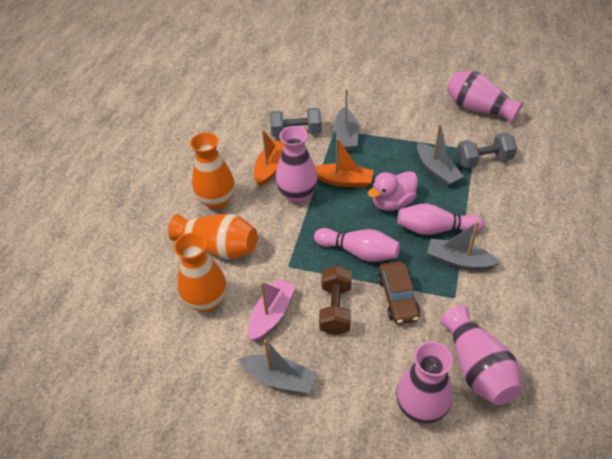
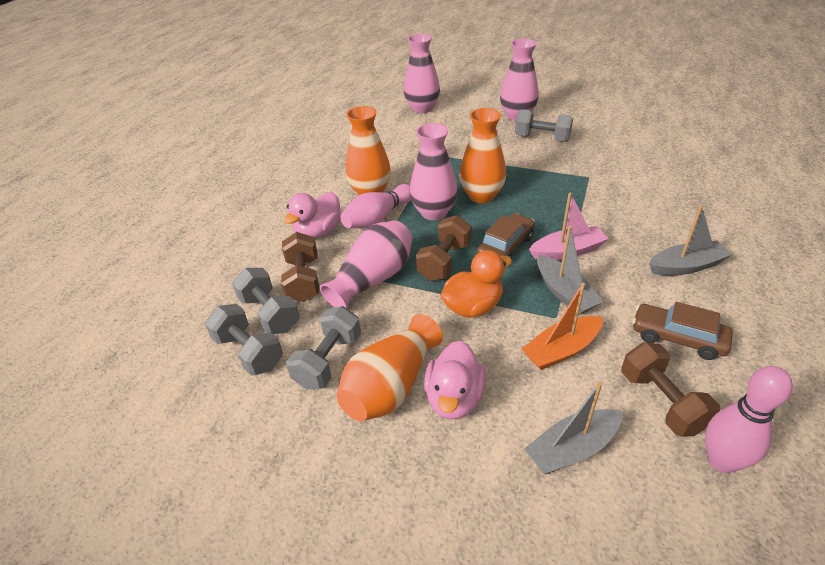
brown car: 1 -> 2
brown dumbbell: 1 -> 3
grey boat: 4 -> 3
grey dumbbell: 2 -> 4
orange boat: 2 -> 1
orange duck: 0 -> 1
pink duck: 1 -> 2

